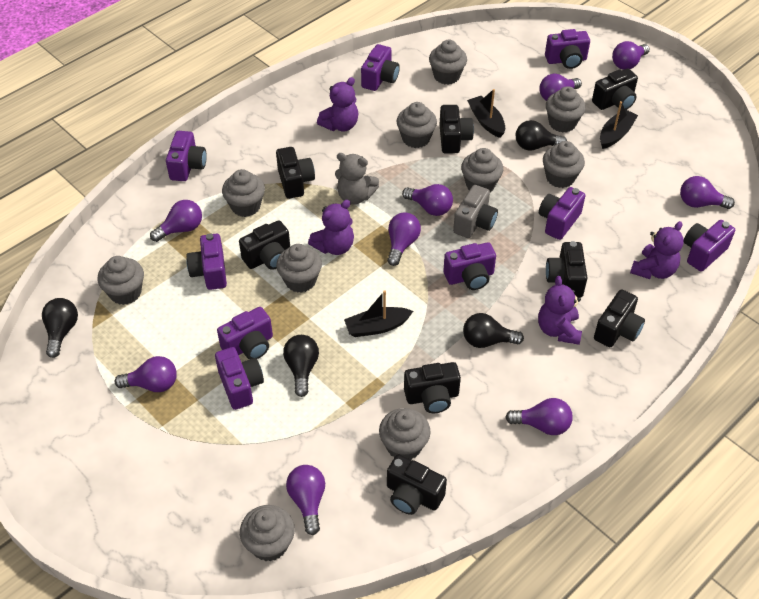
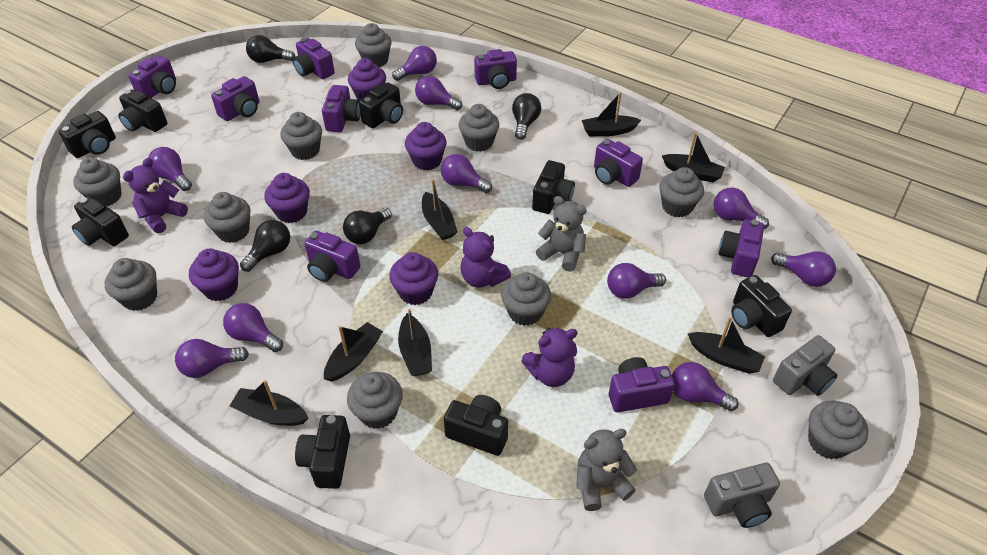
black boat: 3 -> 7
grey camera: 1 -> 2
grey teddy bear: 1 -> 2
purple cupcake: 0 -> 5
purple light bulb: 9 -> 10
purple teddy bear: 4 -> 3

